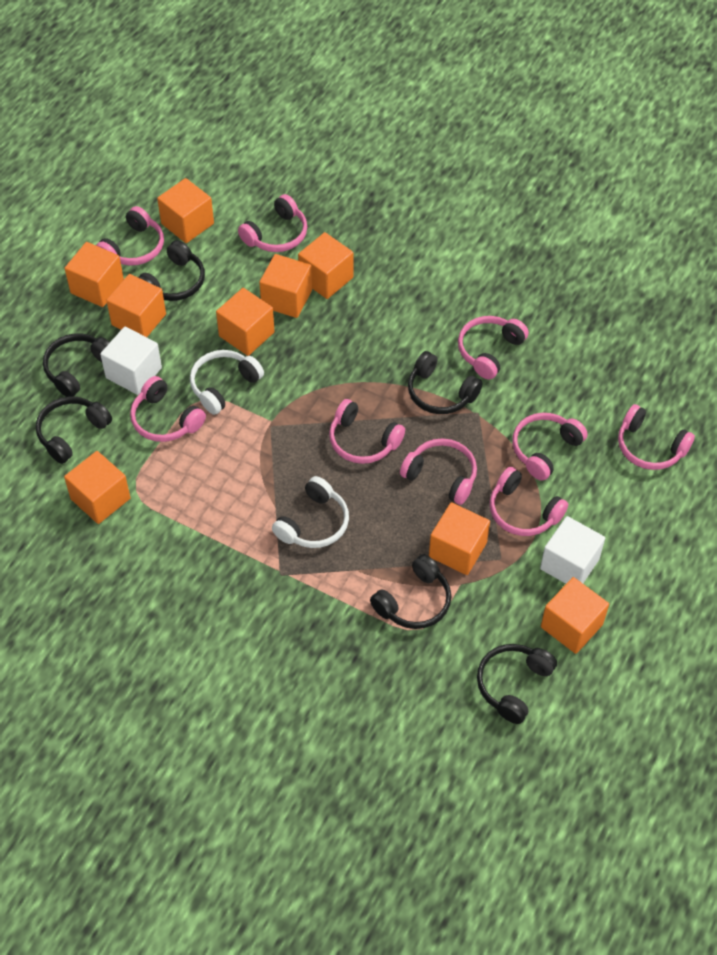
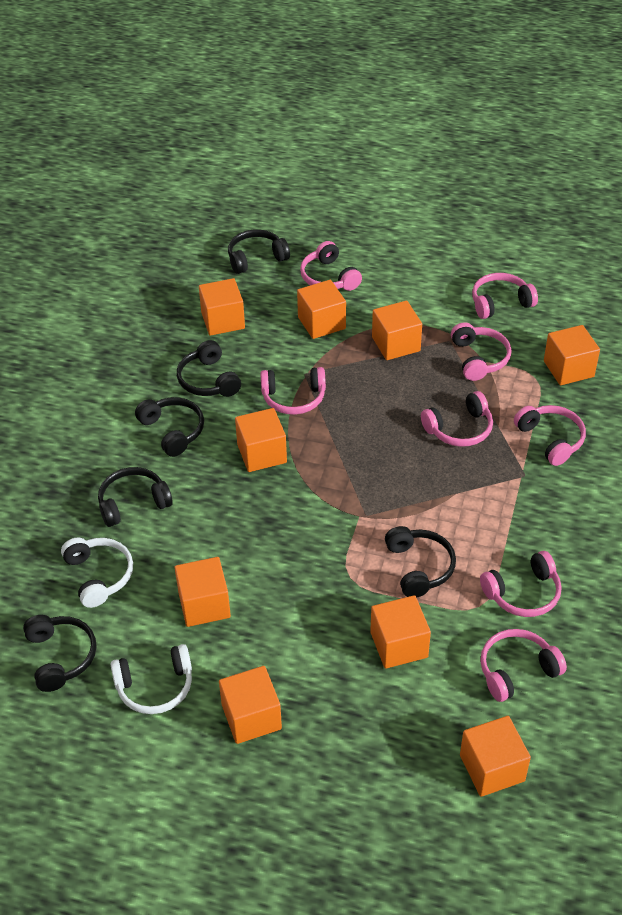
pink headphones: 9 -> 8
white cube: 2 -> 0

